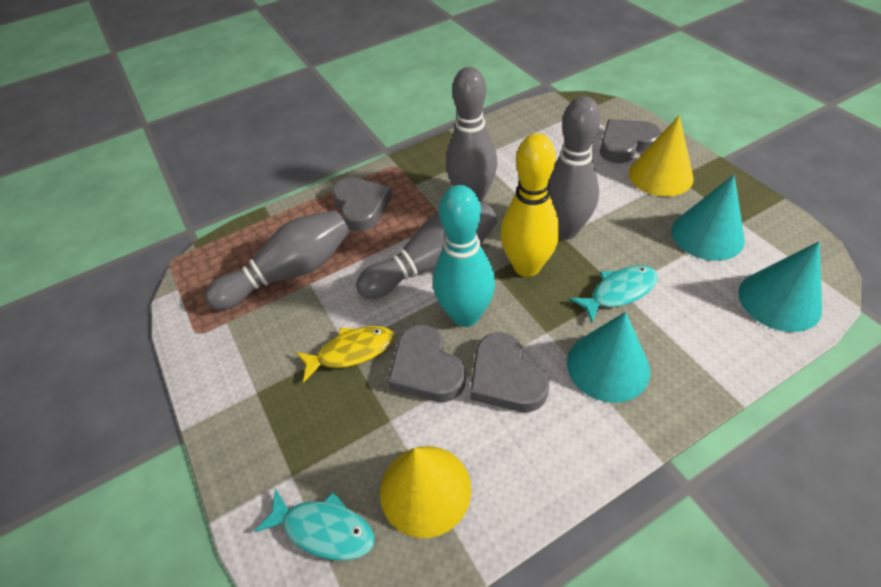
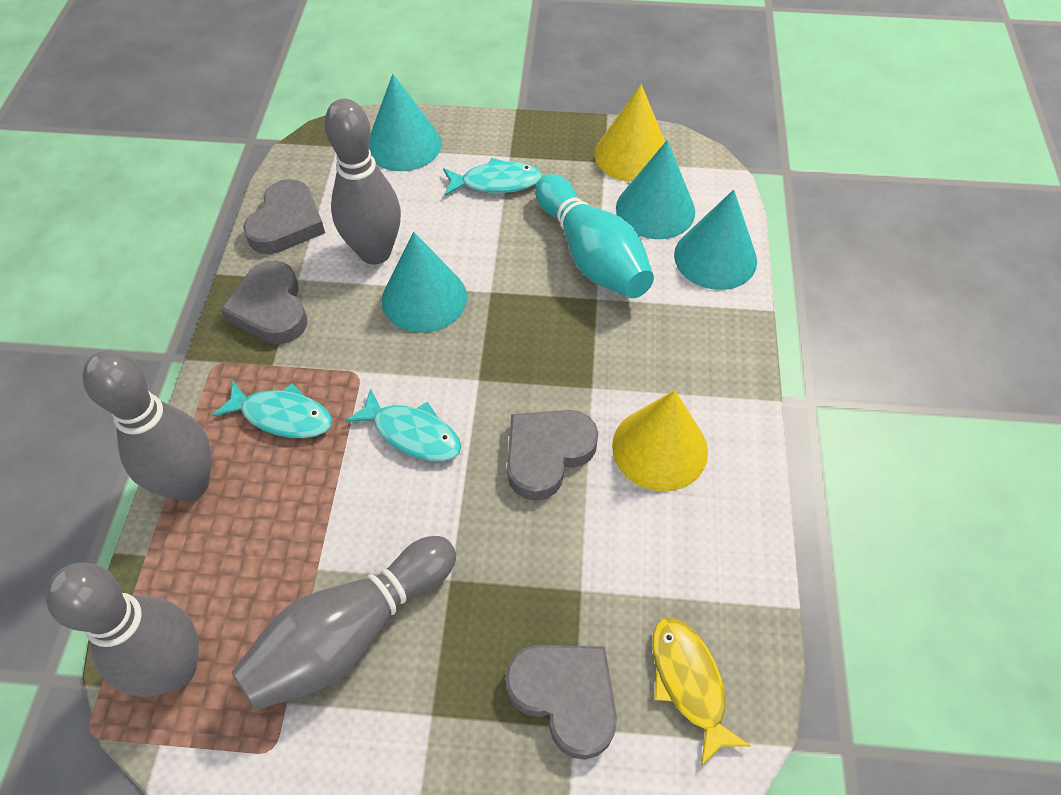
turquoise cone: 3 -> 4
turquoise fish: 2 -> 3
yellow bowling pin: 1 -> 0

